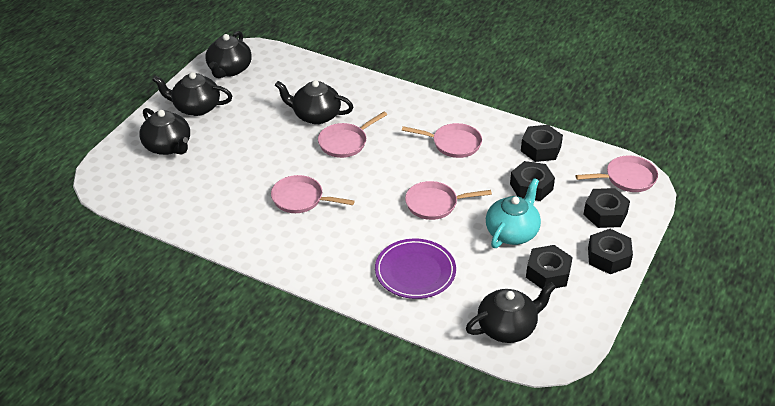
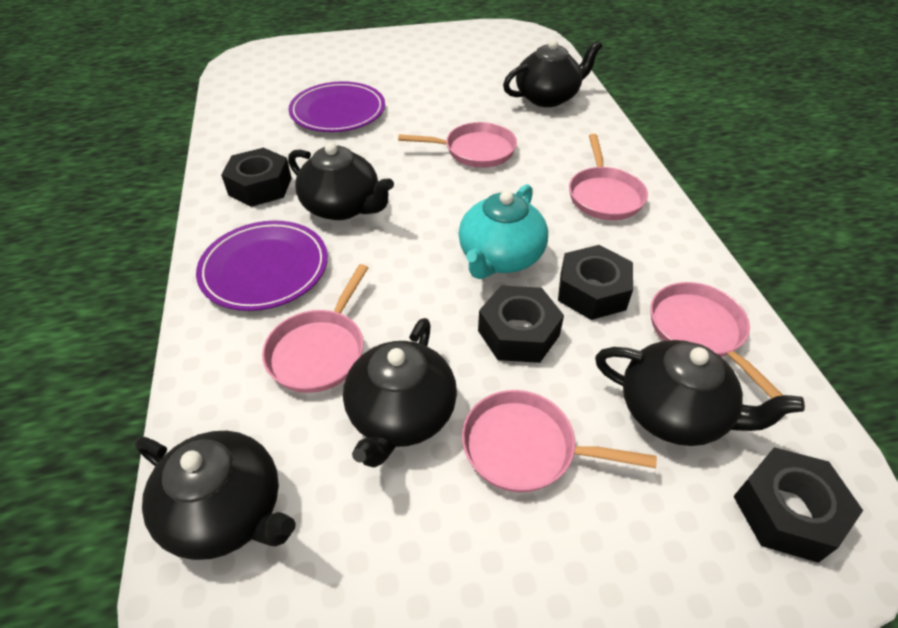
black nut: 5 -> 4
purple plate: 1 -> 2

